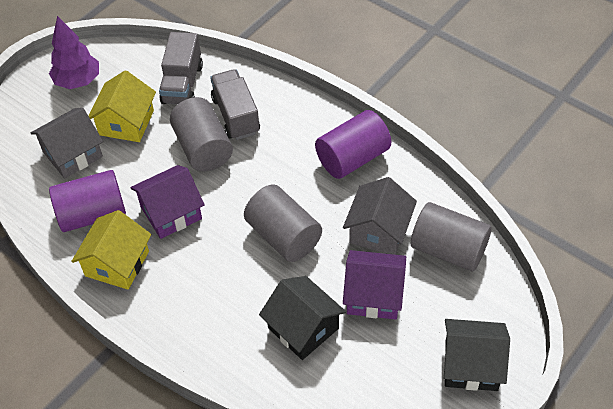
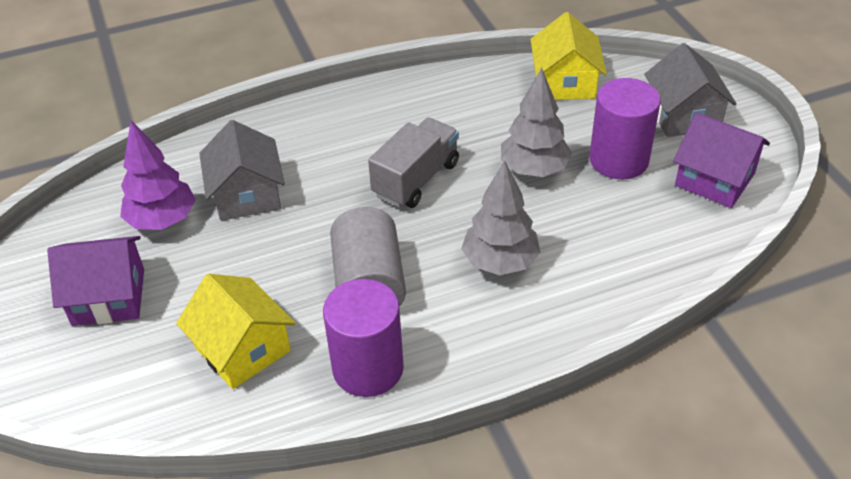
black house: 2 -> 0
grey cylinder: 3 -> 1
grey tree: 0 -> 2
grey truck: 2 -> 1

